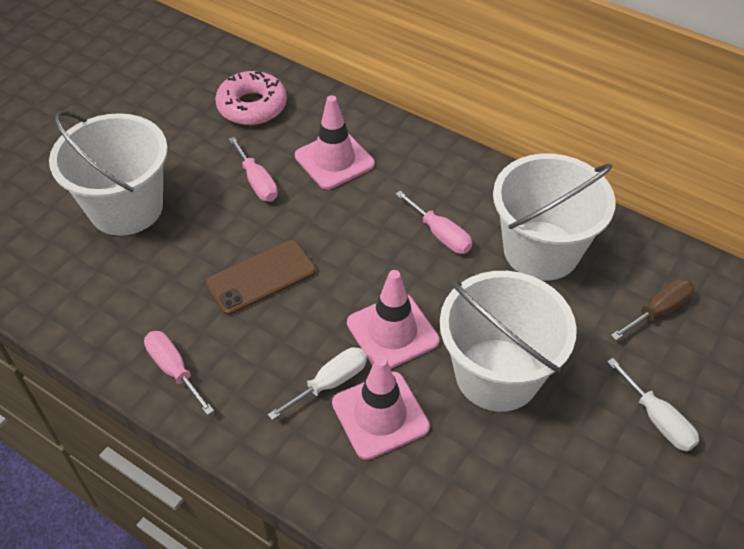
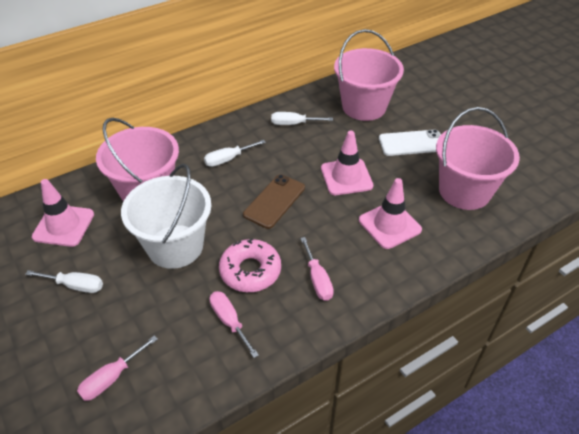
brown screwdriver: 1 -> 0
pink bucket: 0 -> 3
white bucket: 3 -> 1
white phone: 0 -> 1
white screwdriver: 2 -> 3

